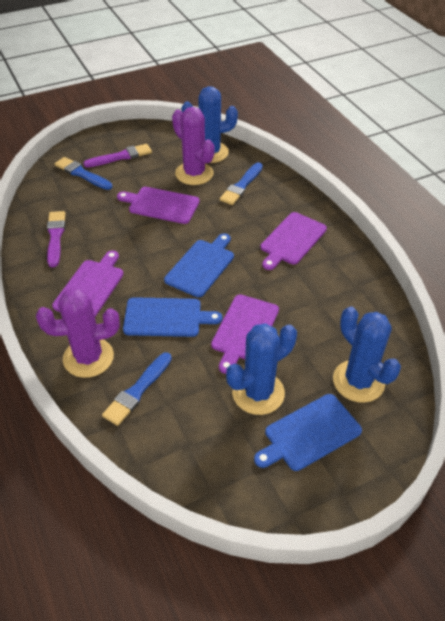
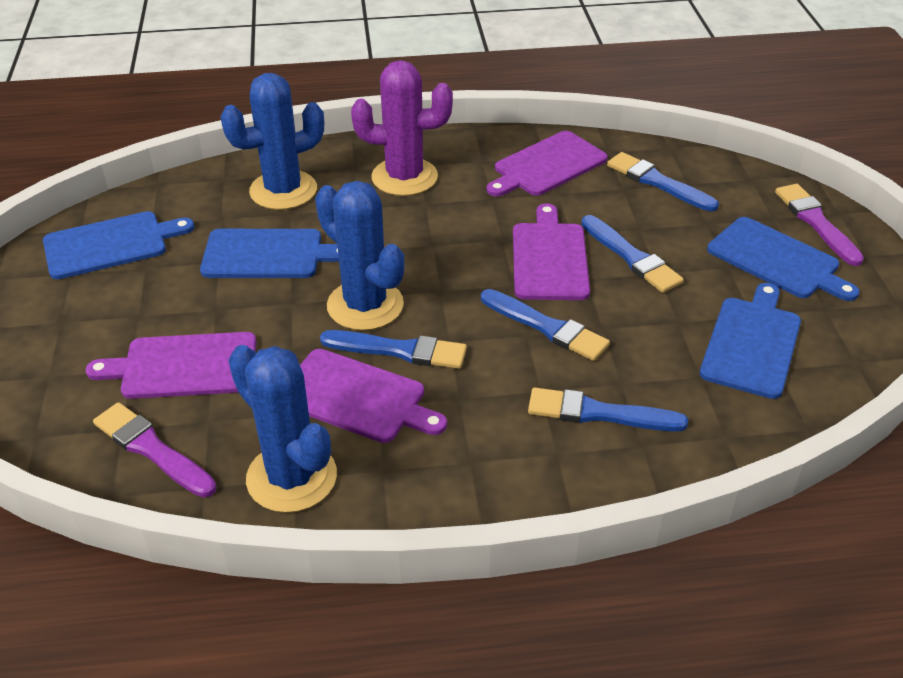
blue brush: 3 -> 5
blue cutting board: 3 -> 4
purple cactus: 2 -> 1

